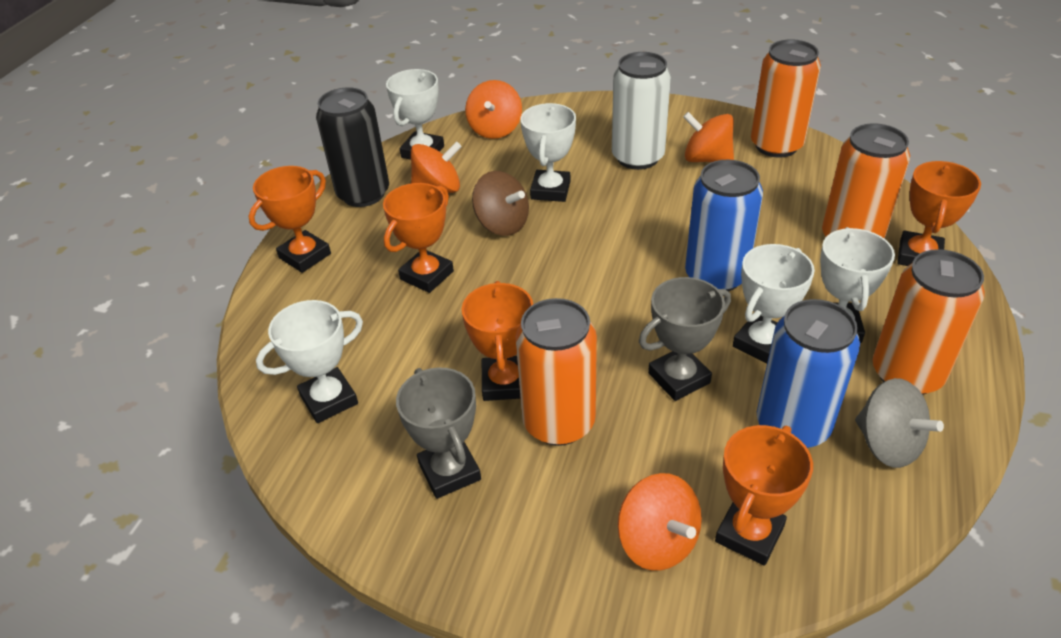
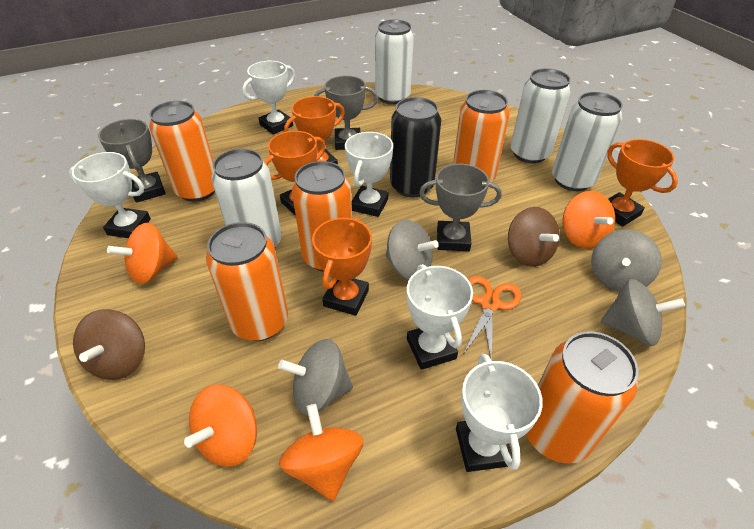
blue can: 2 -> 0
brown spinning top: 1 -> 2
grey spinning top: 1 -> 4
grey trophy: 2 -> 3
orange can: 4 -> 5
orange scissors: 0 -> 1
orange trophy: 5 -> 4
white can: 1 -> 4

